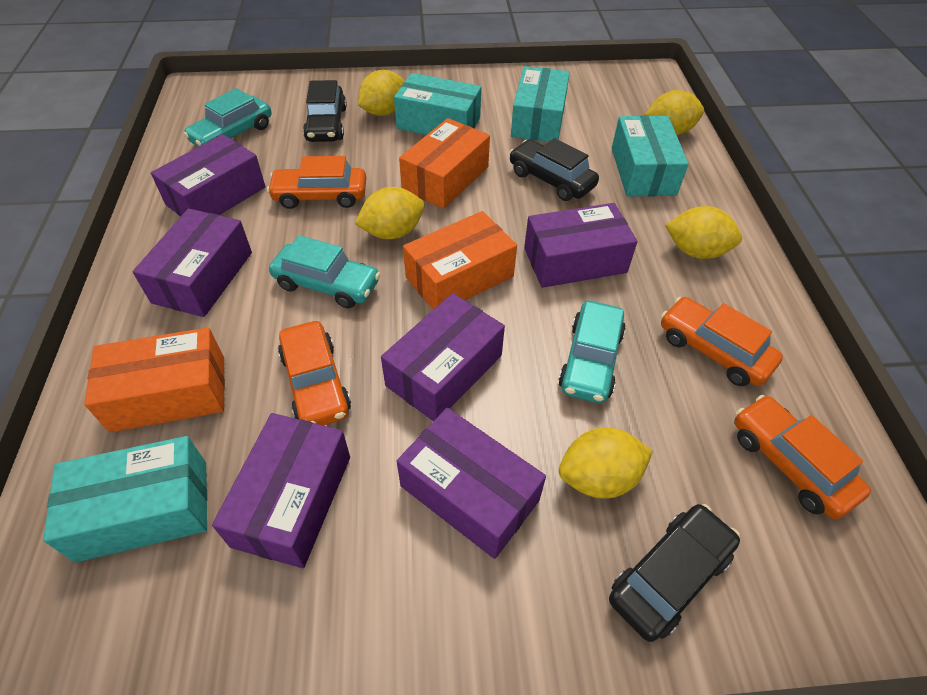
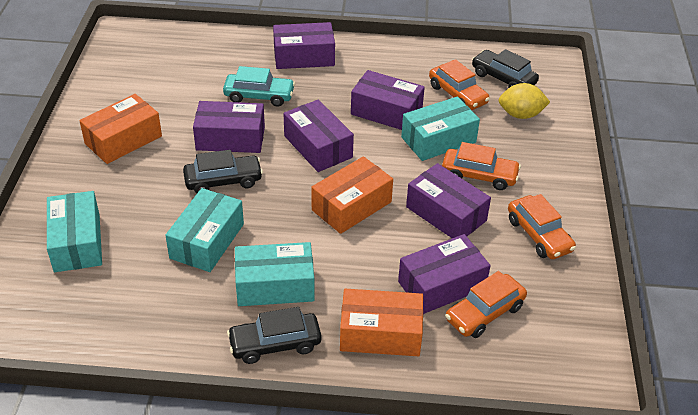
turquoise car: 3 -> 1
yellow lemon: 5 -> 1

